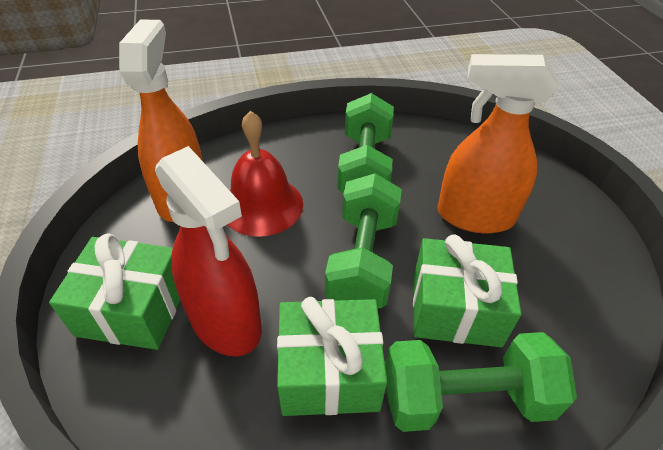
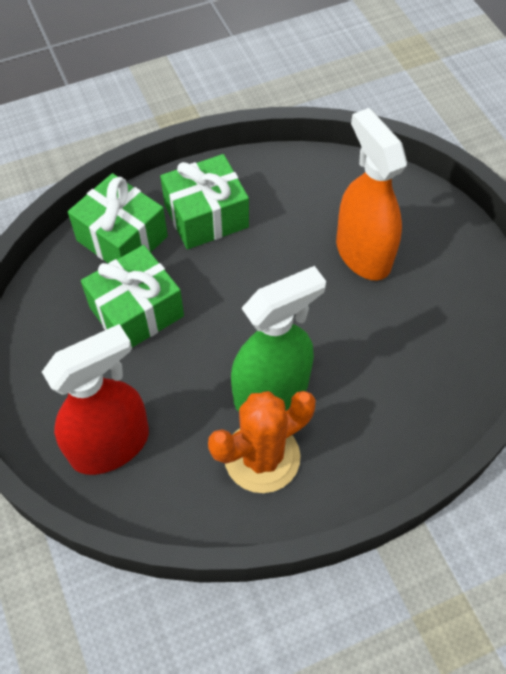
green dumbbell: 3 -> 0
green spray bottle: 0 -> 1
orange cactus: 0 -> 1
orange spray bottle: 2 -> 1
red bell: 1 -> 0

